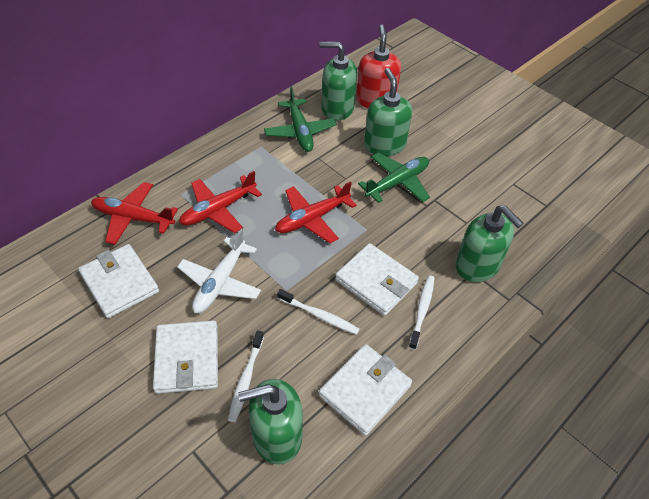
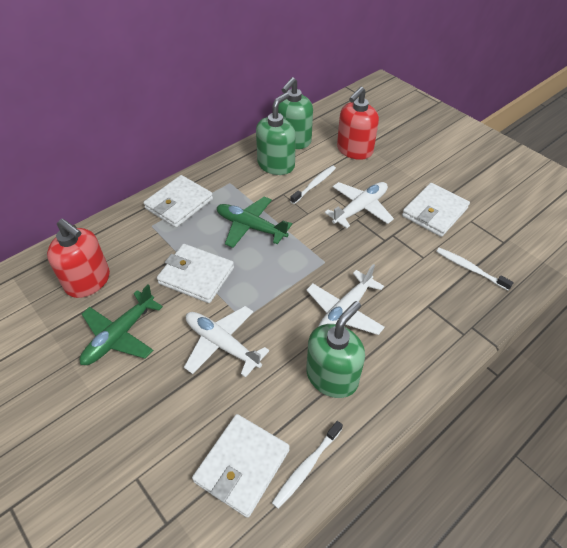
green soap dispenser: 4 -> 3
red plane: 3 -> 0
red soap dispenser: 1 -> 2
white plane: 1 -> 3

